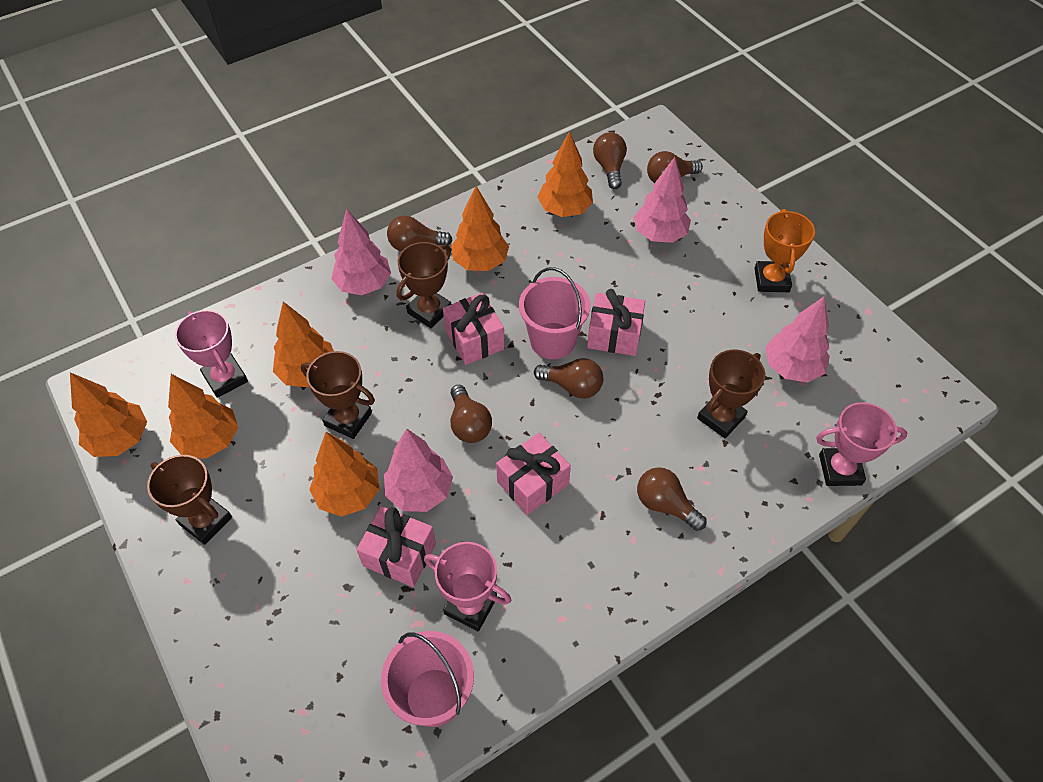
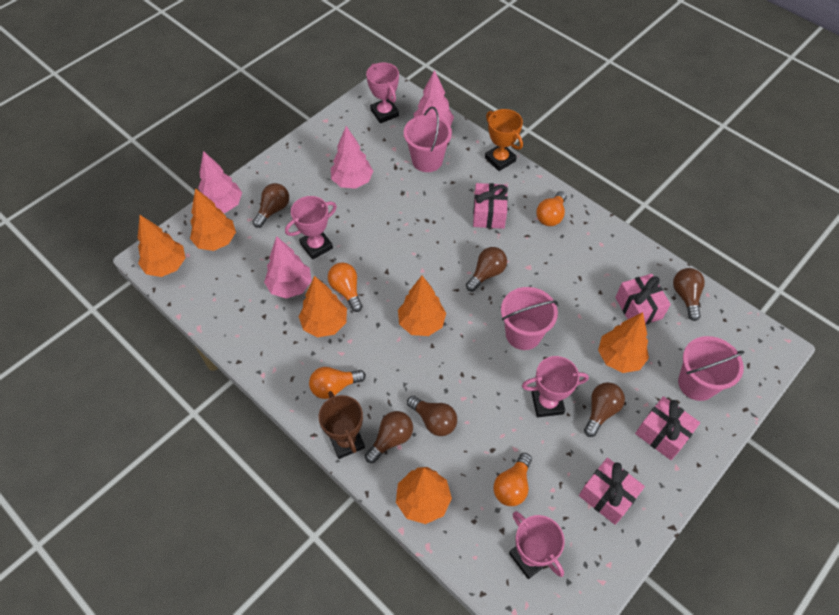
brown trophy: 4 -> 1
orange light bulb: 0 -> 4
pink bucket: 2 -> 3
pink trophy: 3 -> 4

